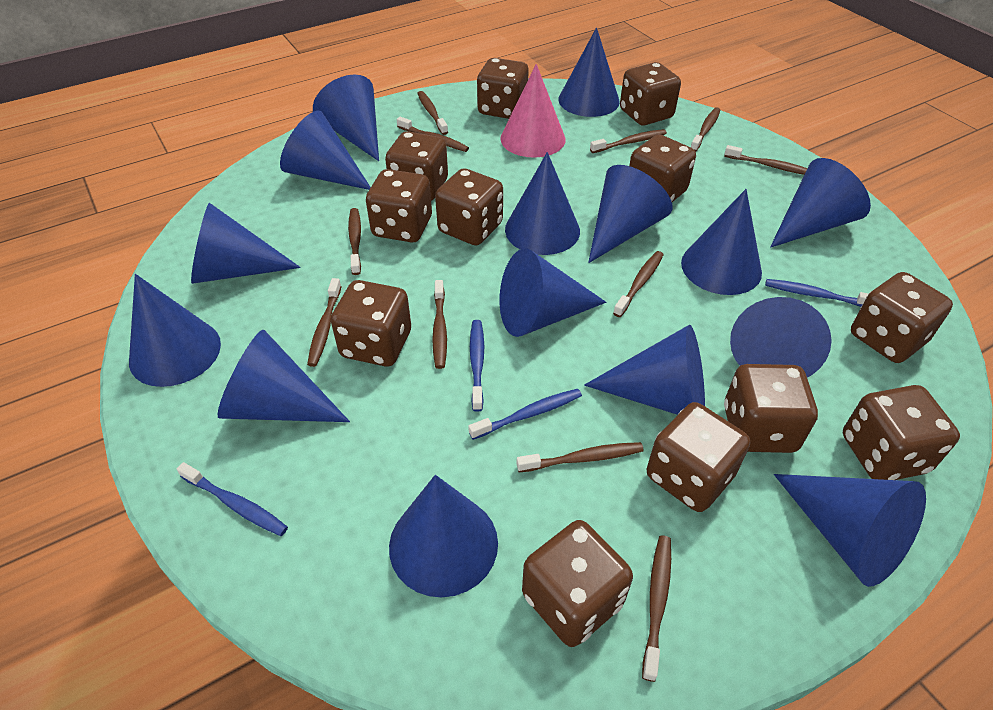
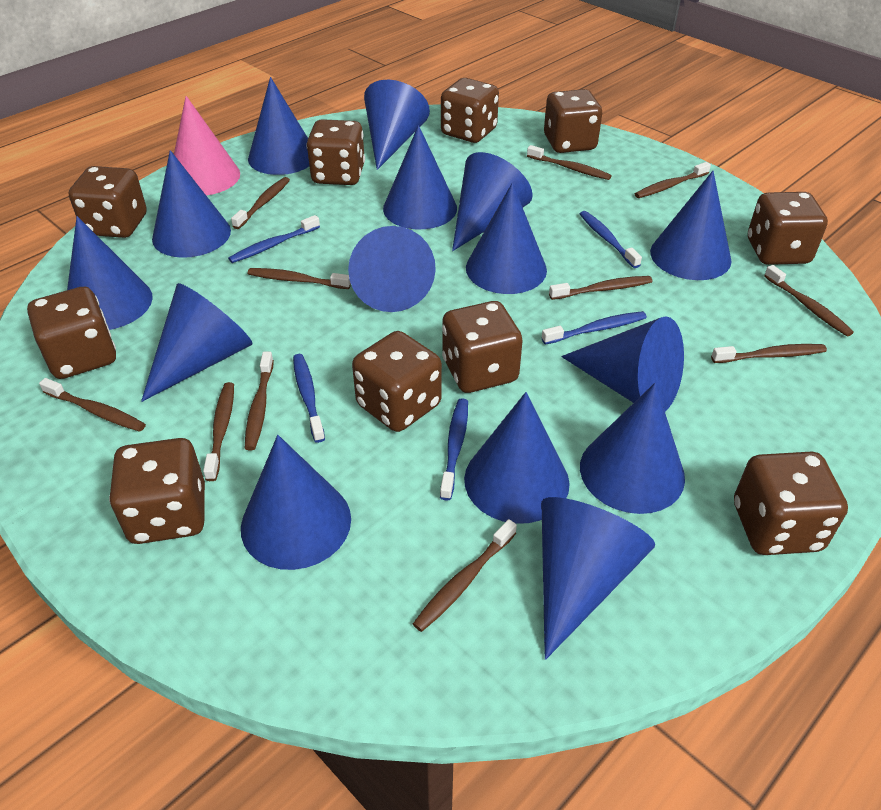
blue toothbrush: 4 -> 5
brown dice: 12 -> 10

